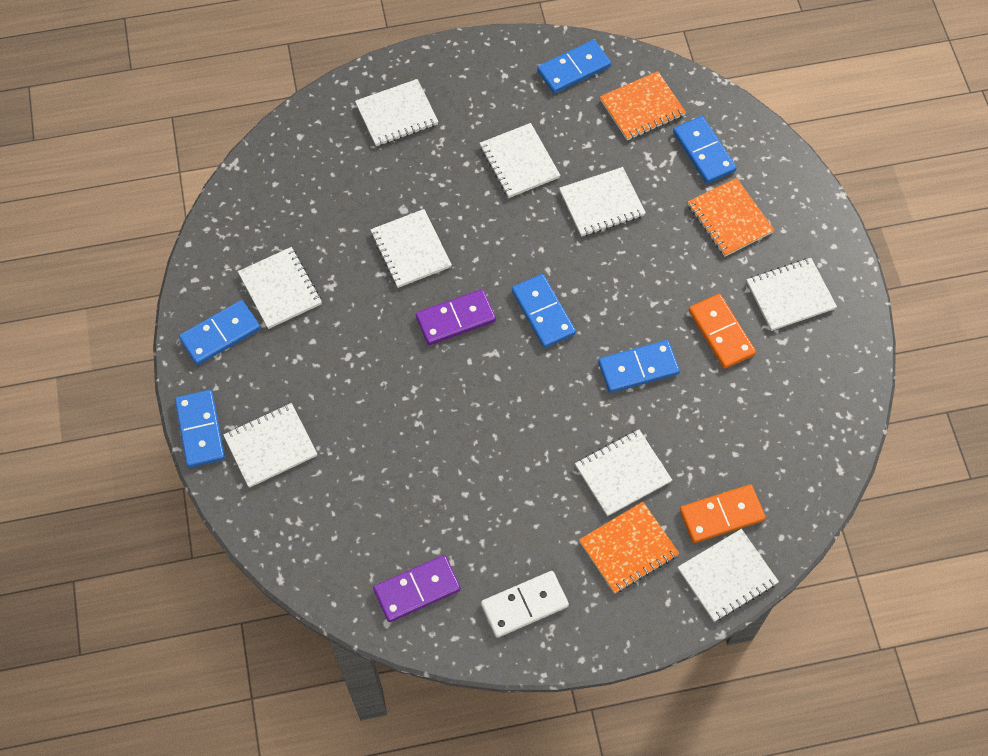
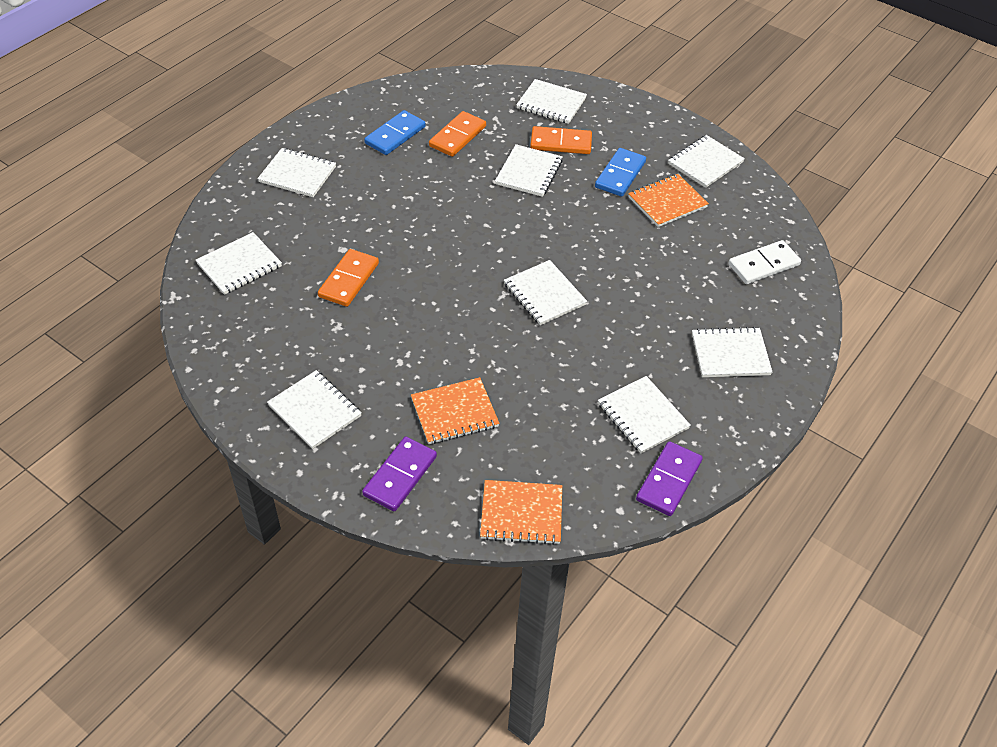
blue domino: 6 -> 2
orange domino: 2 -> 3

